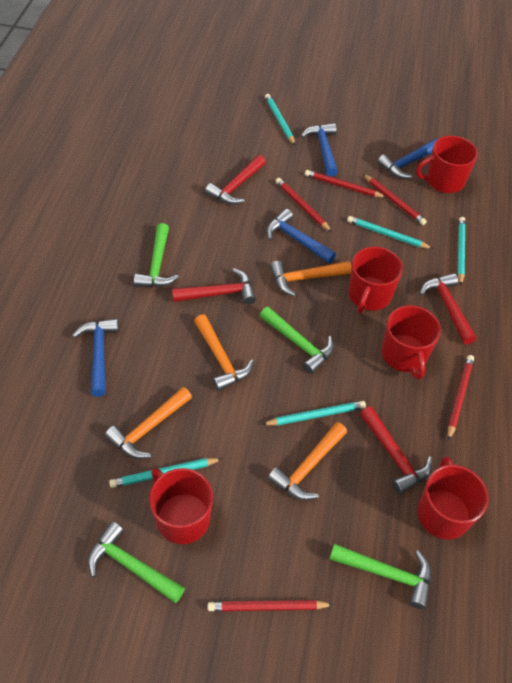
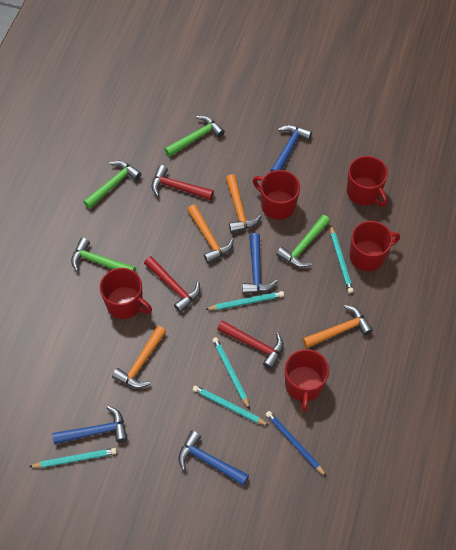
blue pencil: 0 -> 1
red hammer: 4 -> 3
red pencil: 5 -> 0

